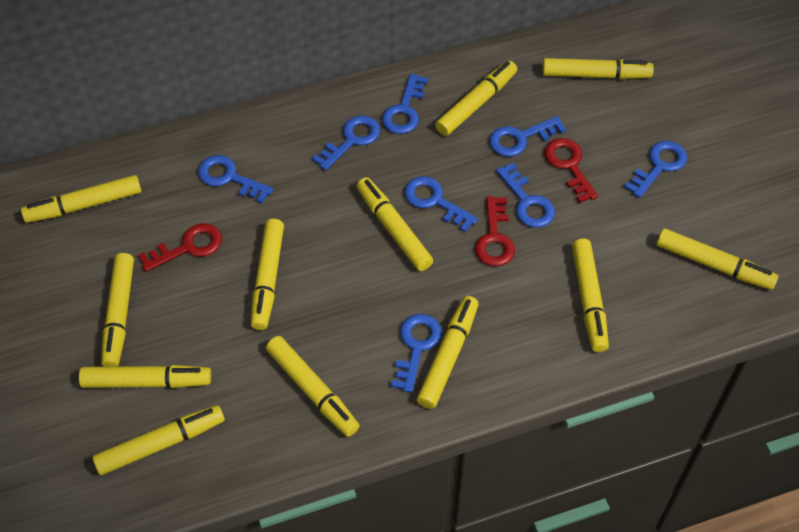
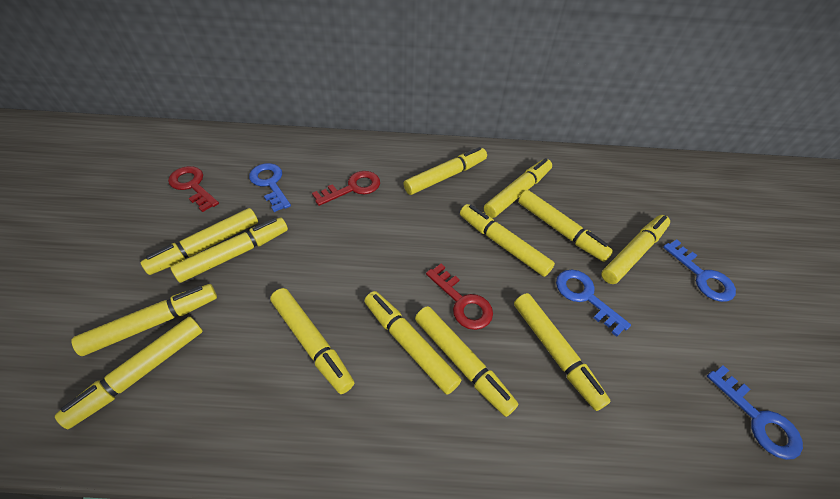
blue key: 8 -> 4
yellow marker: 12 -> 13

